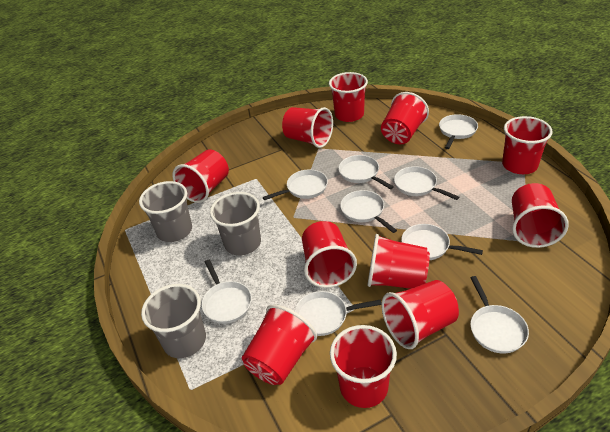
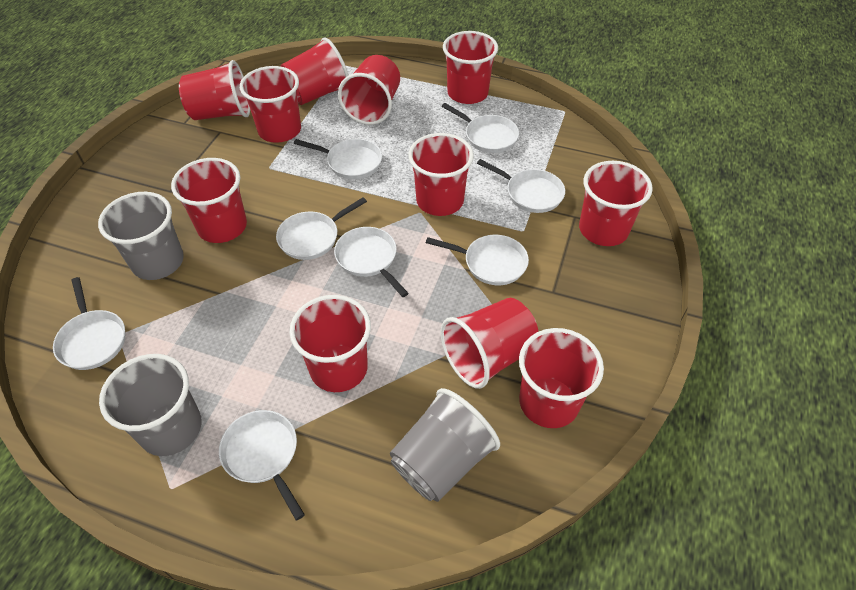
white pan: 9 -> 8

